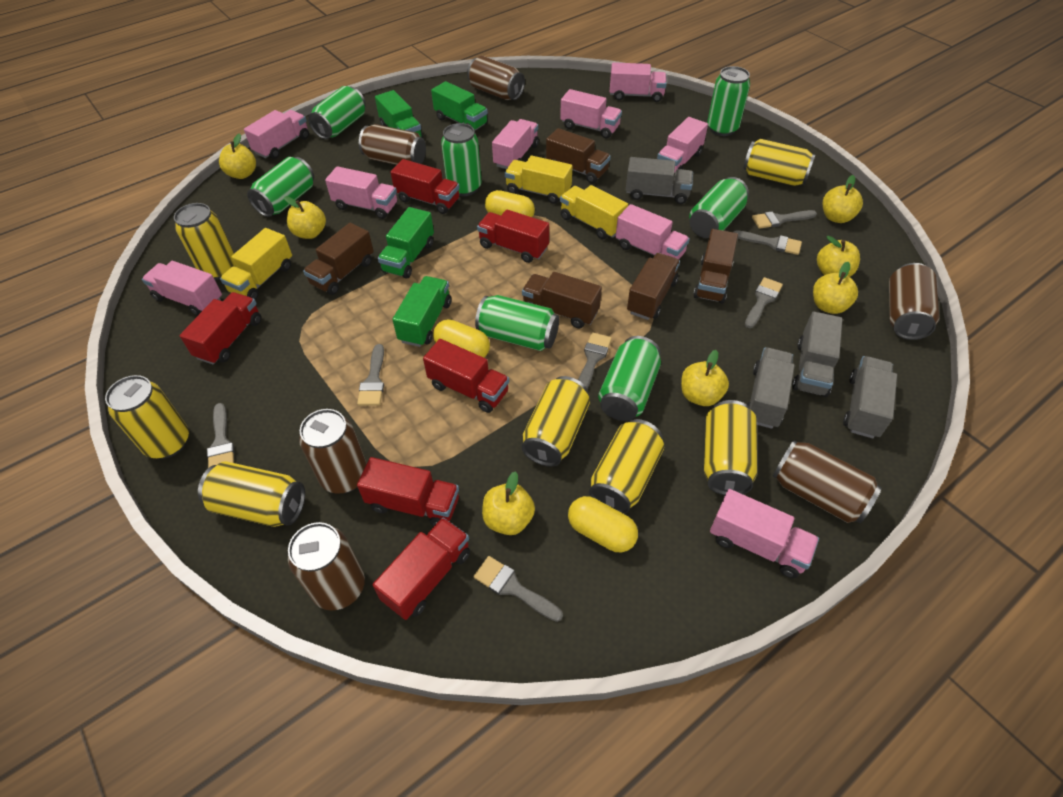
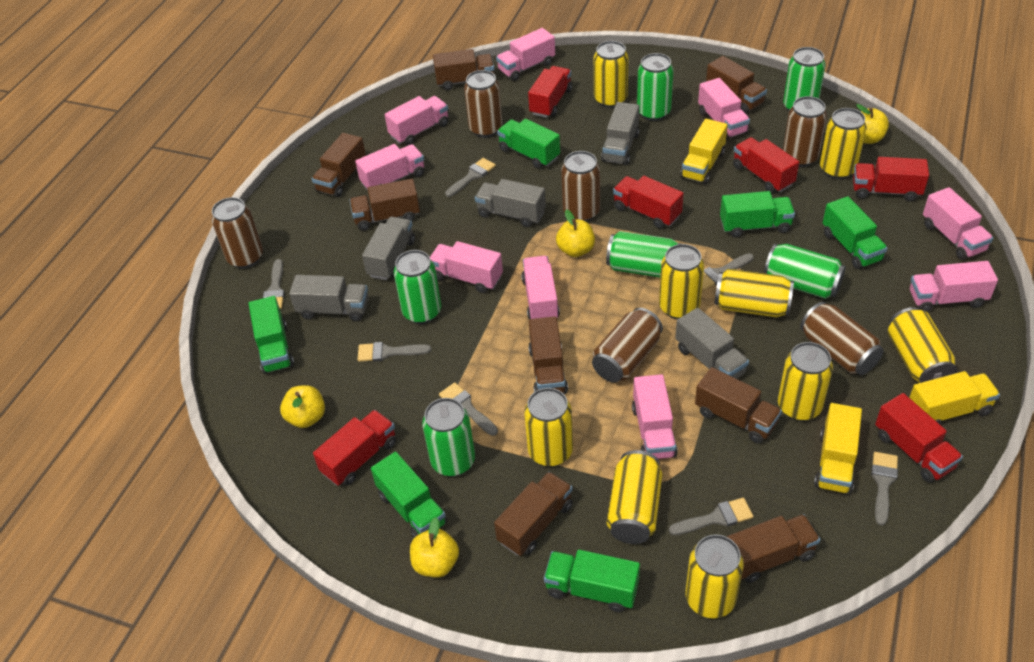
brown truck: 5 -> 8
green can: 7 -> 6
green truck: 4 -> 6
grey truck: 4 -> 5
yellow apple: 7 -> 4
yellow can: 7 -> 9
yellow capsule: 3 -> 0

